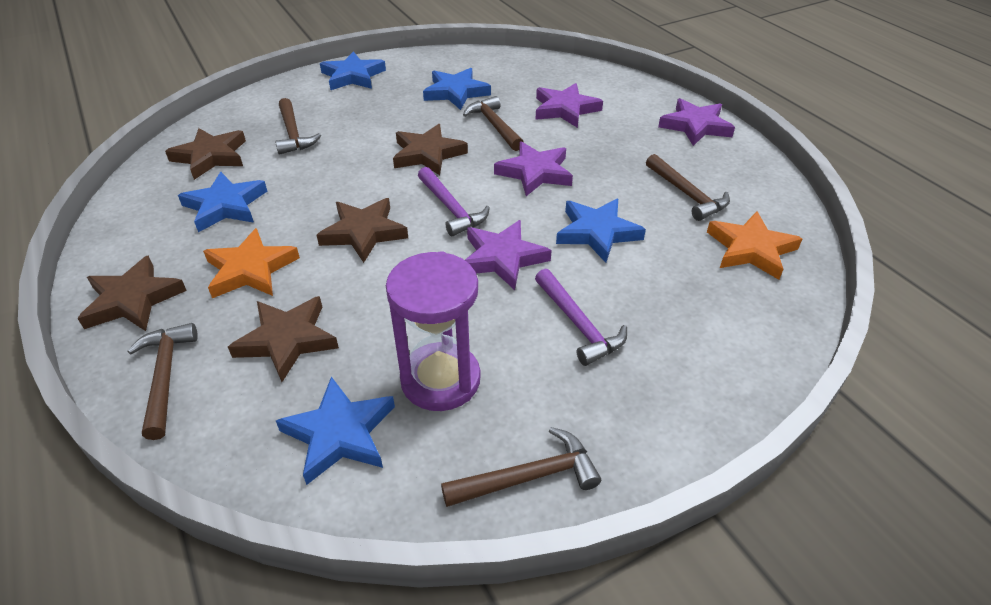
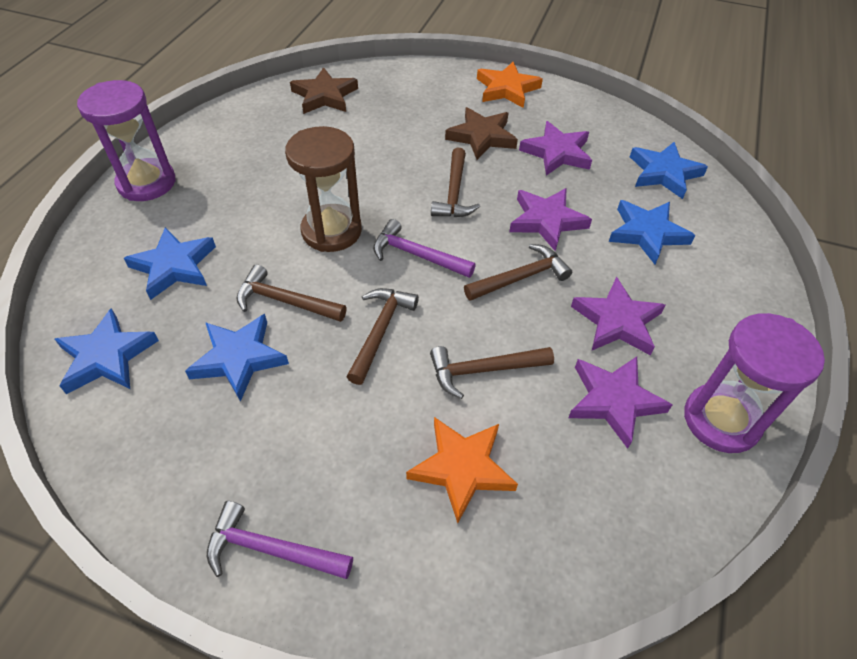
brown hourglass: 0 -> 1
brown star: 5 -> 2
purple hourglass: 1 -> 2

